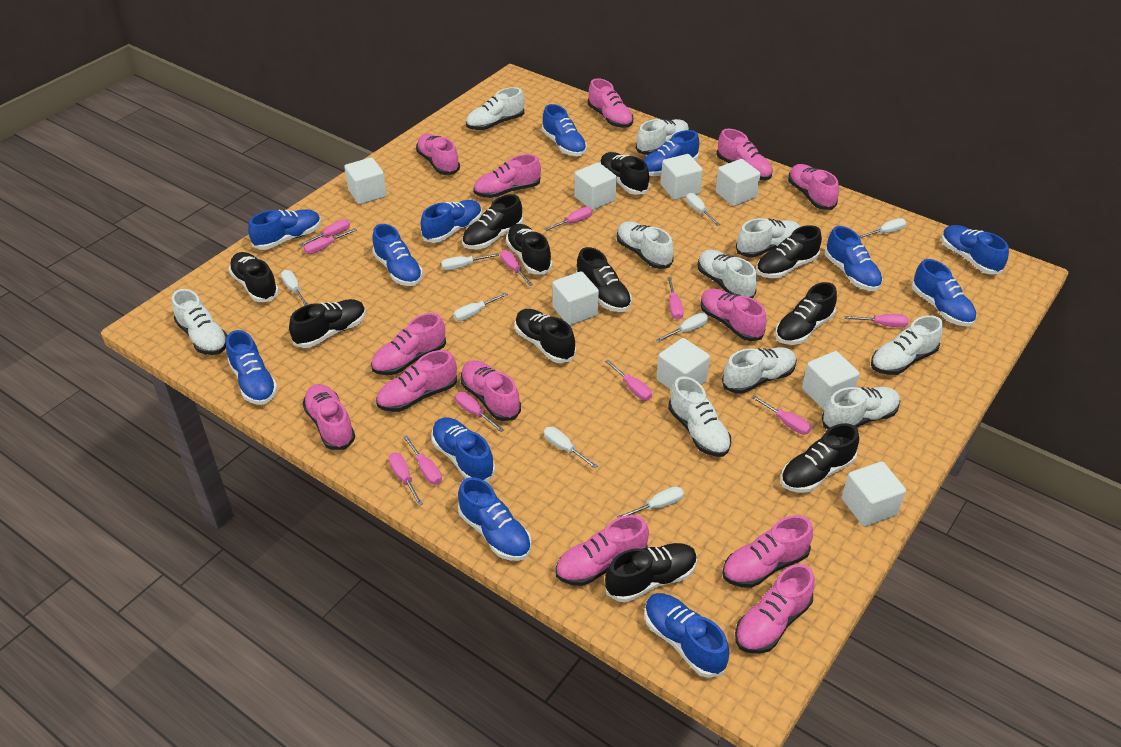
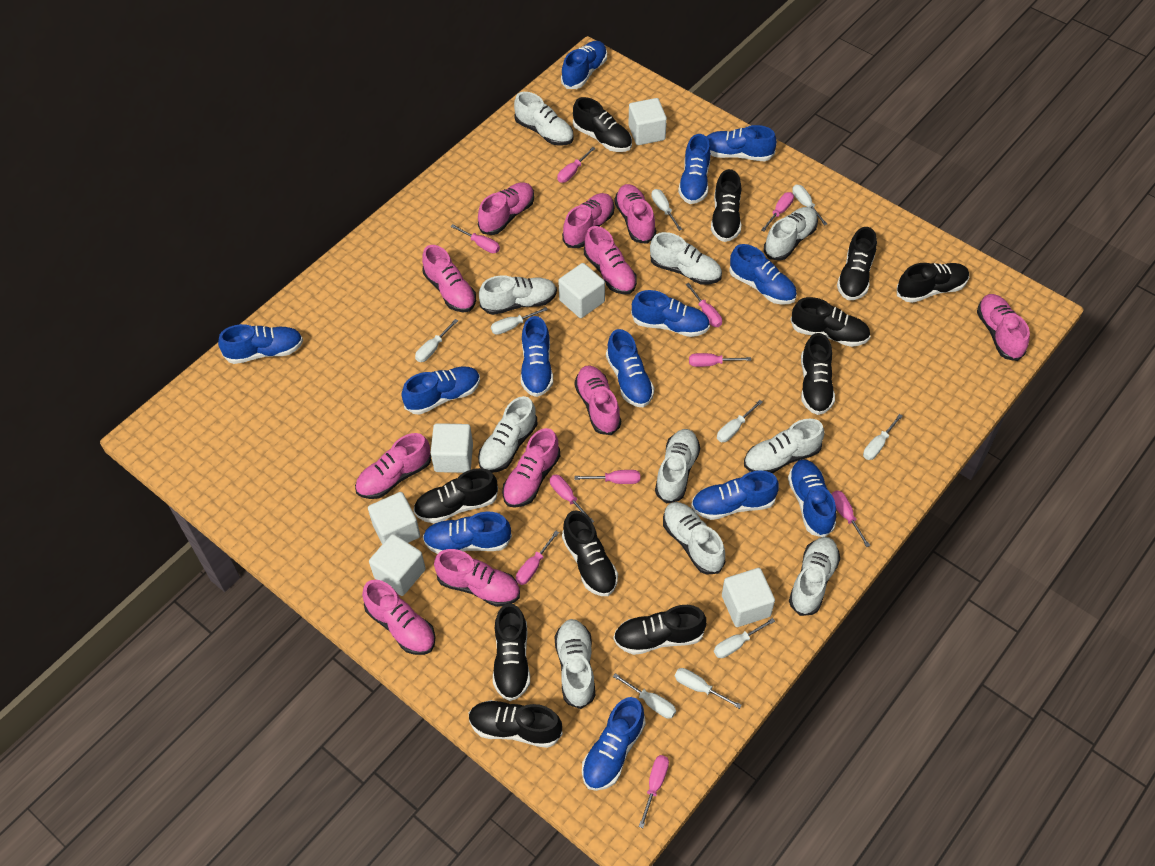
blue shoe: 12 -> 13
pink screwdriver: 11 -> 10
pink shoe: 13 -> 11
white cube: 8 -> 6
white screwdriver: 8 -> 9

